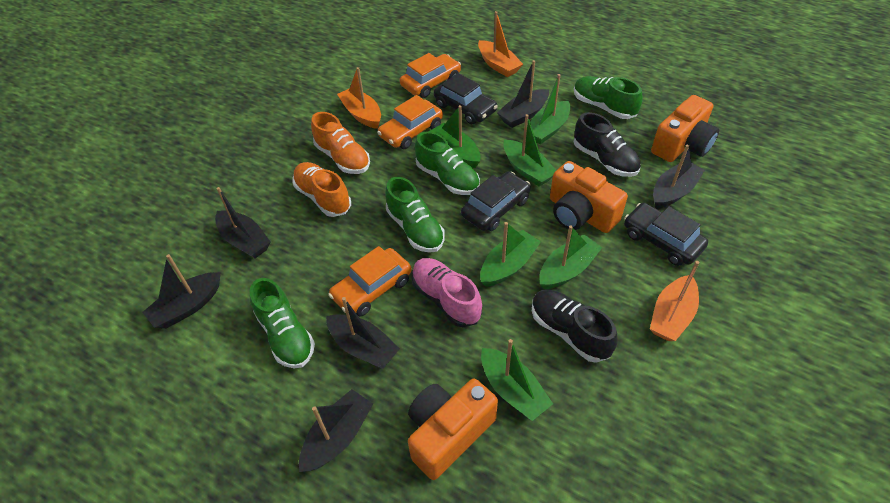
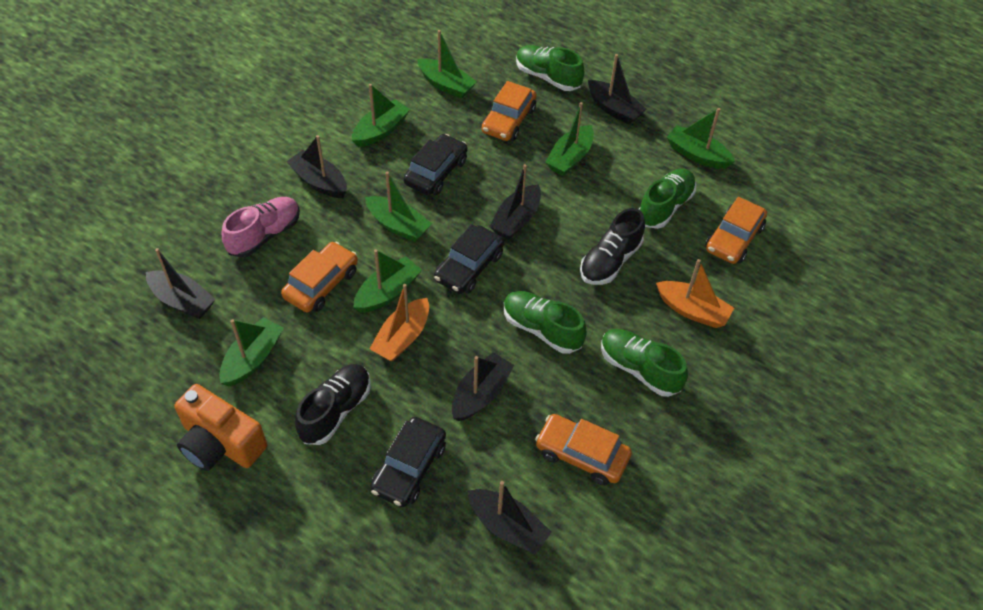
green boat: 6 -> 7
orange boat: 3 -> 2
orange camera: 3 -> 1
orange car: 3 -> 4
orange shoe: 2 -> 0

